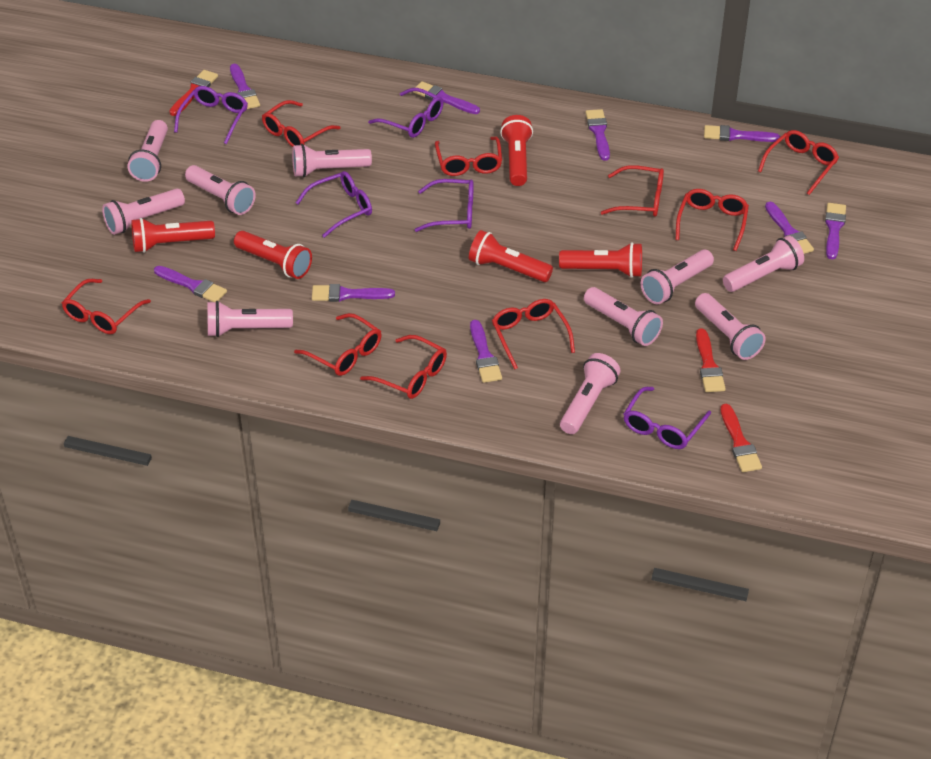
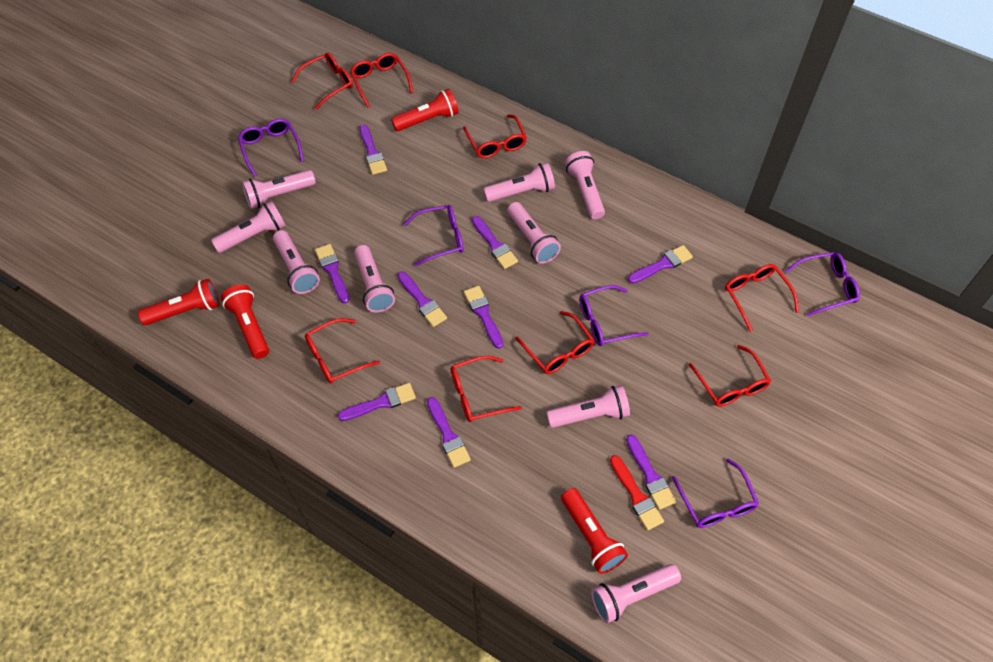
pink flashlight: 10 -> 9
red brush: 3 -> 1
red flashlight: 5 -> 4
red glasses: 9 -> 8

